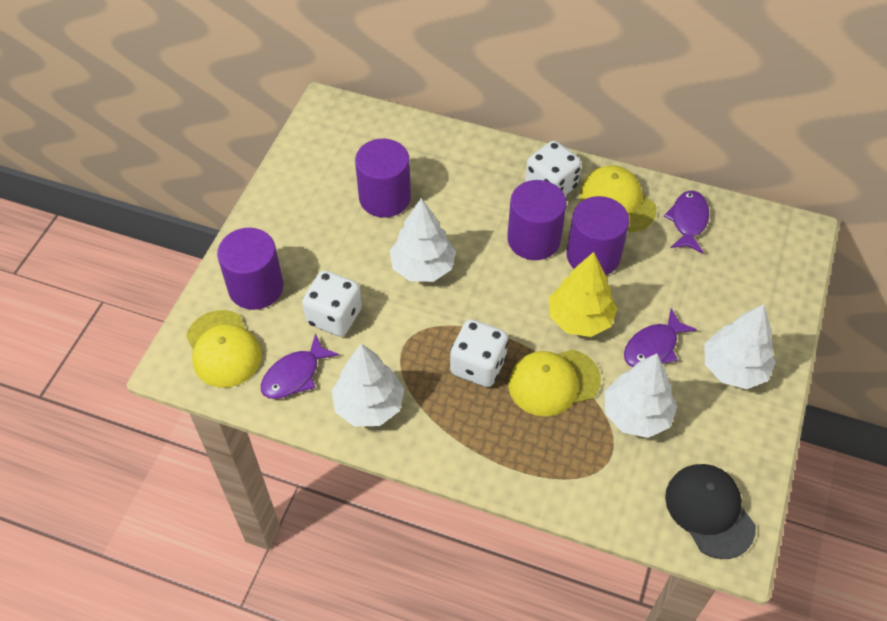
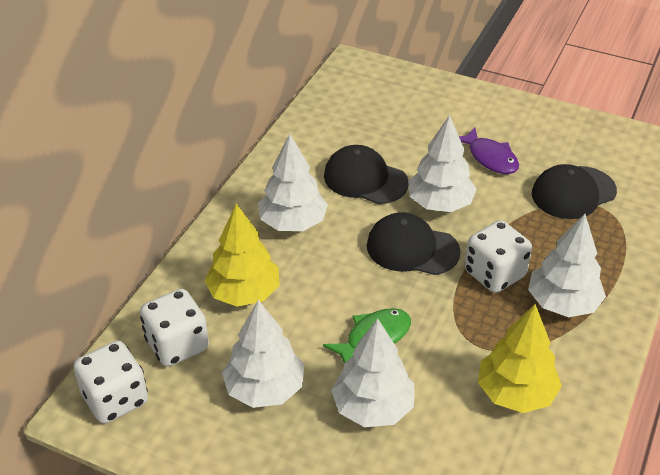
black cap: 1 -> 3
green fish: 0 -> 1
purple cylinder: 4 -> 0
purple fish: 3 -> 1
white tree: 4 -> 5
yellow cap: 3 -> 0
yellow tree: 1 -> 2

